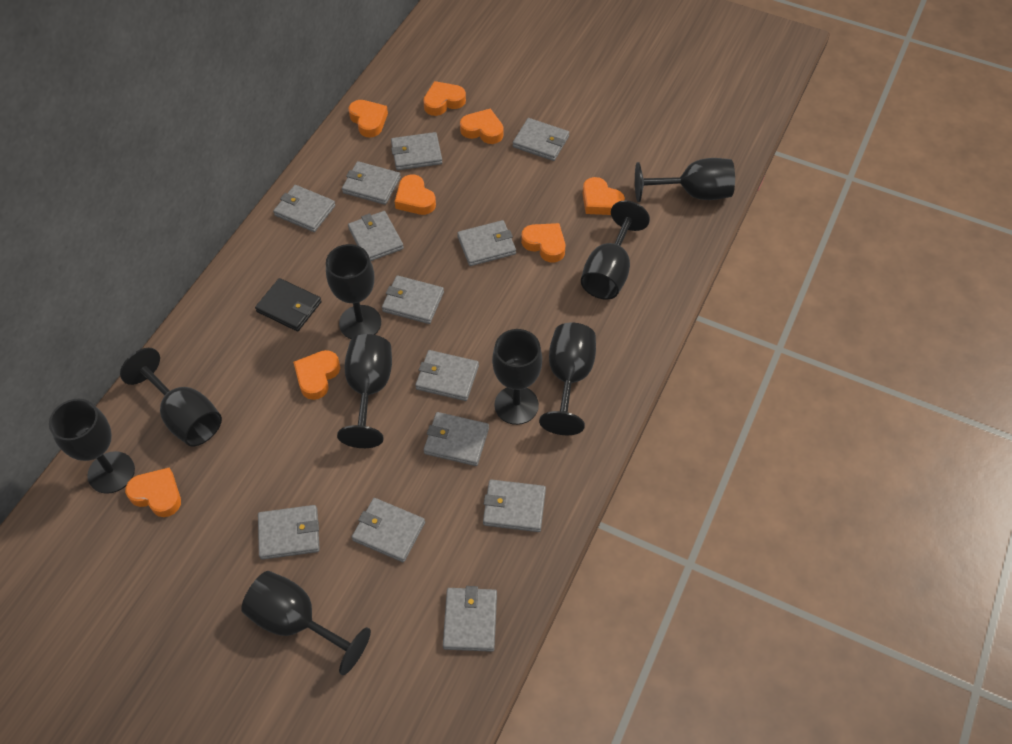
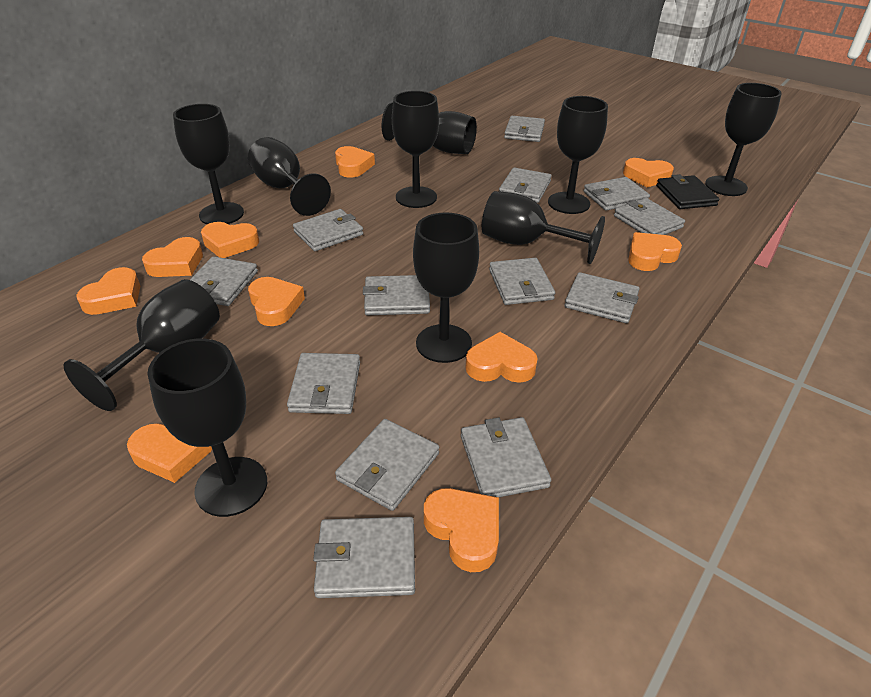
black goblet: 9 -> 10
orange heart: 8 -> 10

